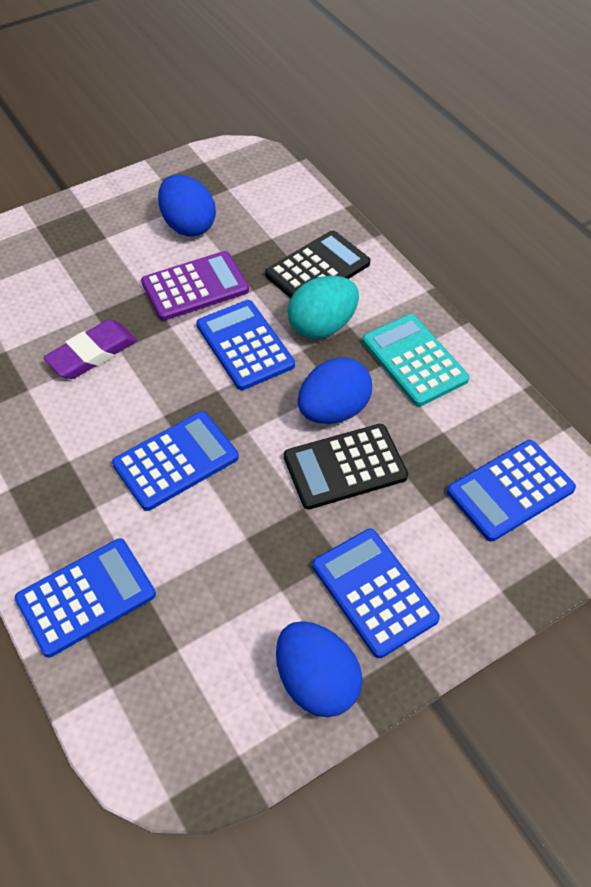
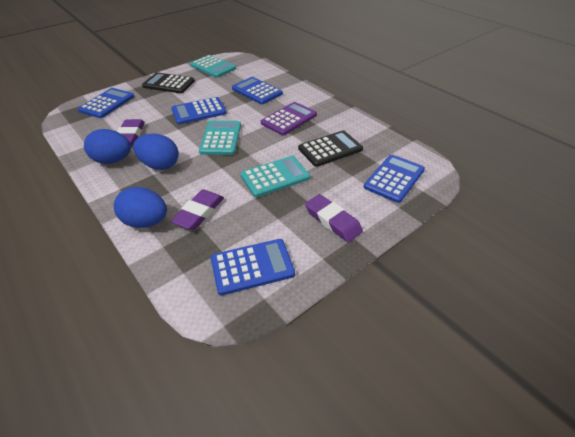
purple eraser: 1 -> 3
turquoise calculator: 1 -> 3
turquoise egg: 1 -> 0

